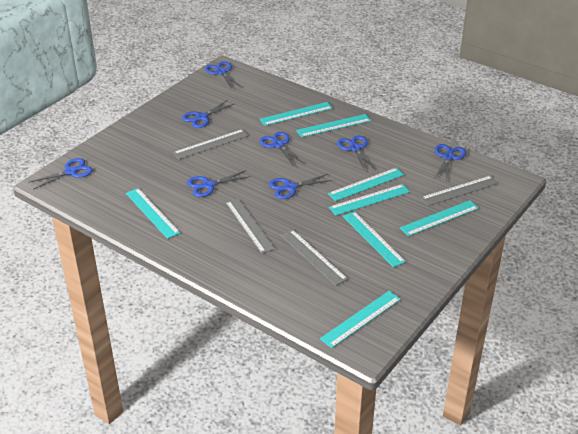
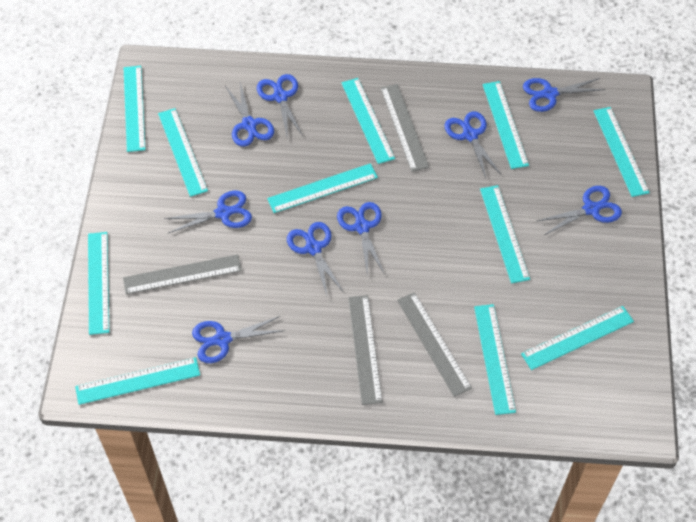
blue scissors: 8 -> 9
turquoise ruler: 8 -> 11

